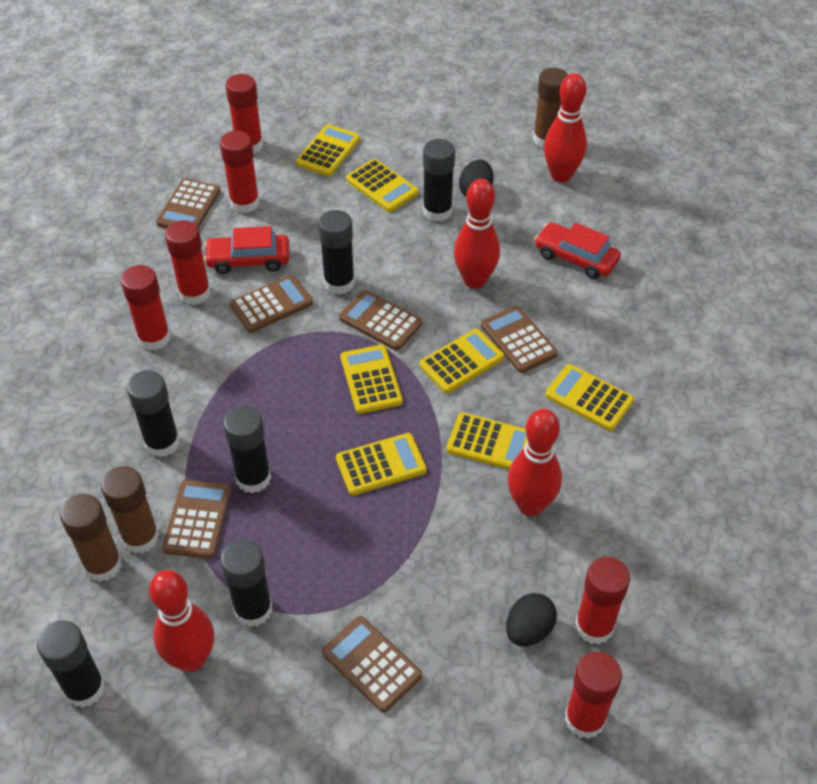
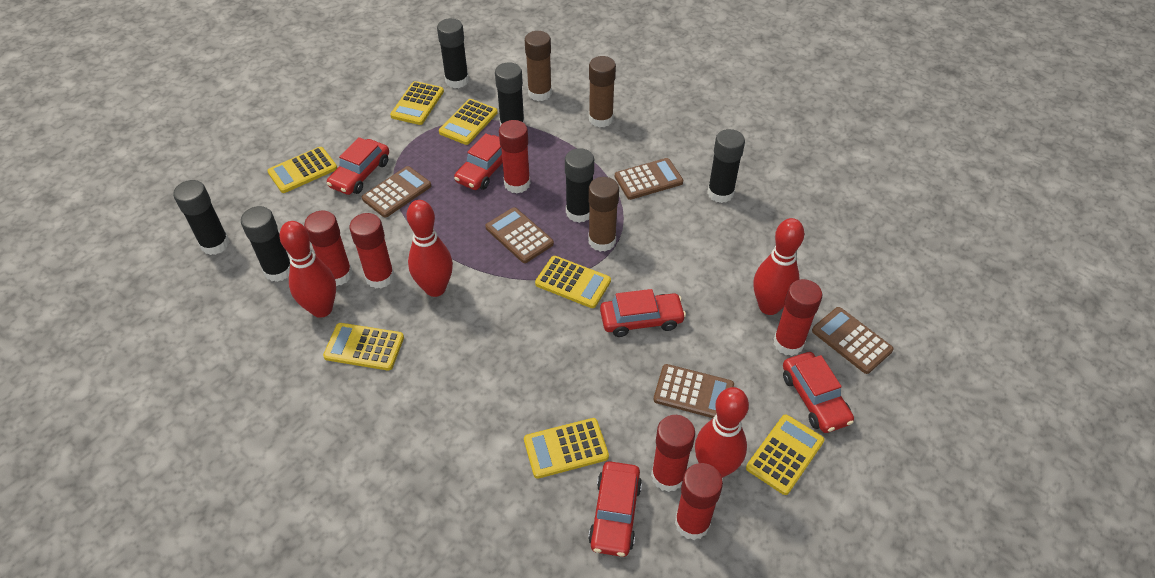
black egg: 2 -> 0
brown calculator: 6 -> 5
red car: 2 -> 5

